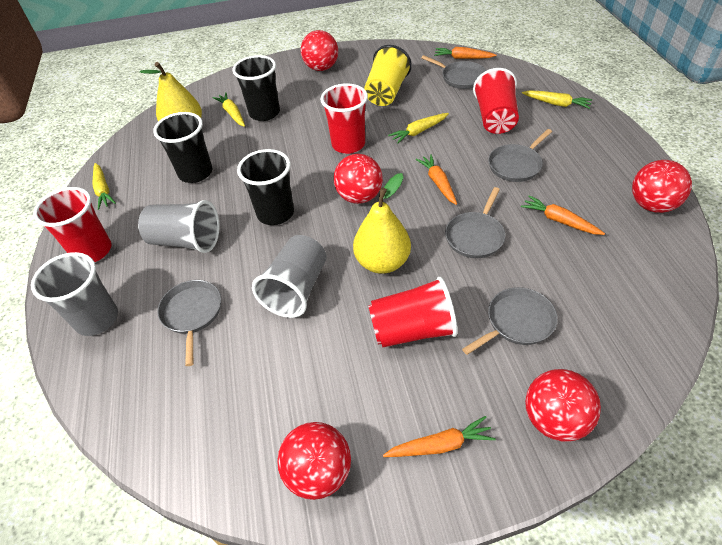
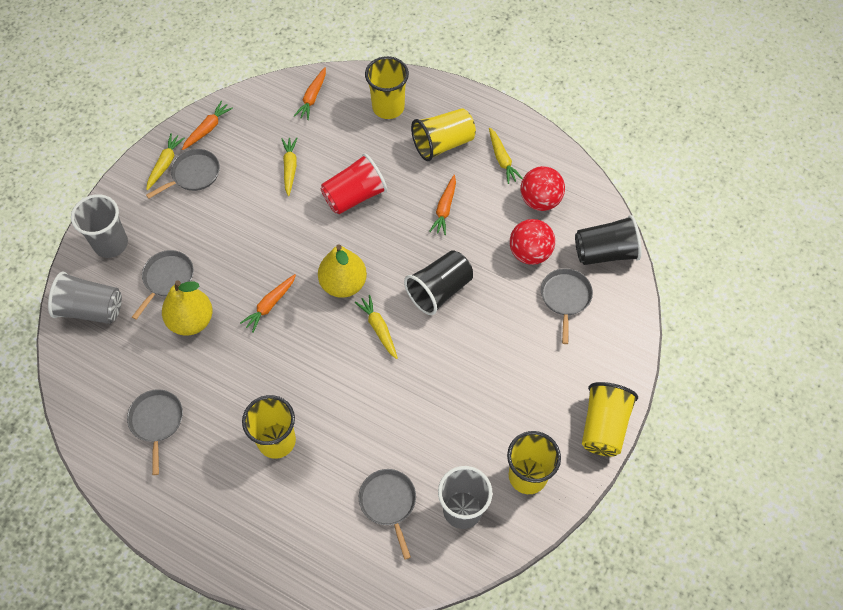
black cup: 3 -> 2
red ball: 5 -> 2
red cup: 4 -> 1
yellow cup: 1 -> 5

